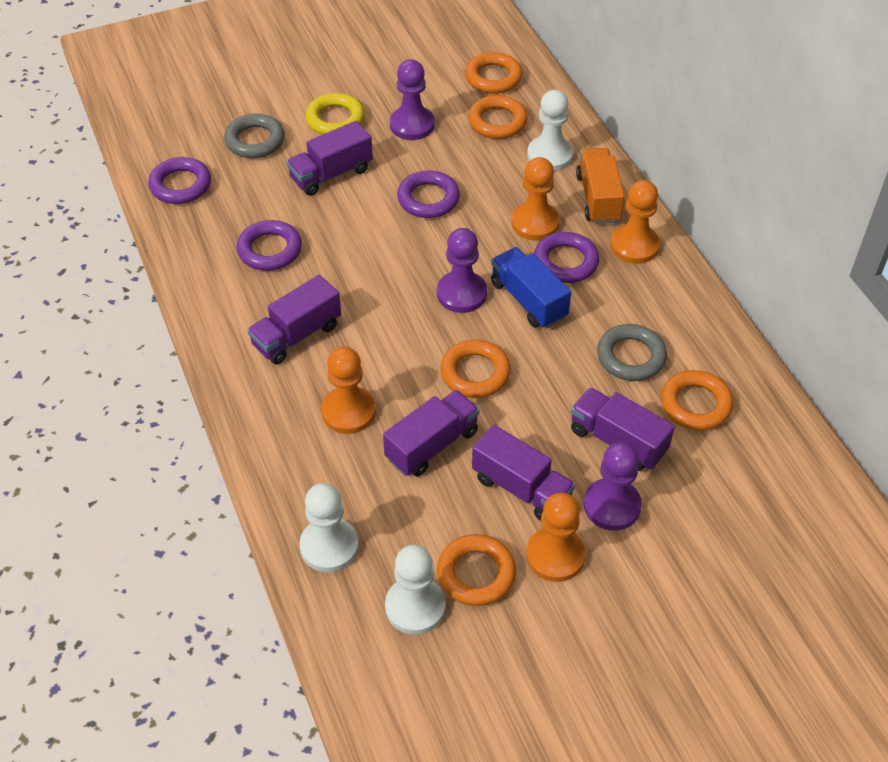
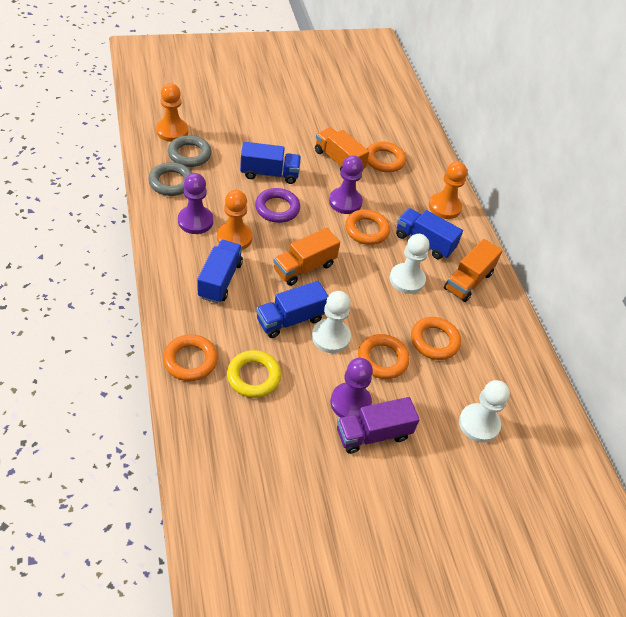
blue truck: 1 -> 4
orange pawn: 4 -> 3
orange truck: 1 -> 3
purple ring: 4 -> 1
purple truck: 5 -> 1

